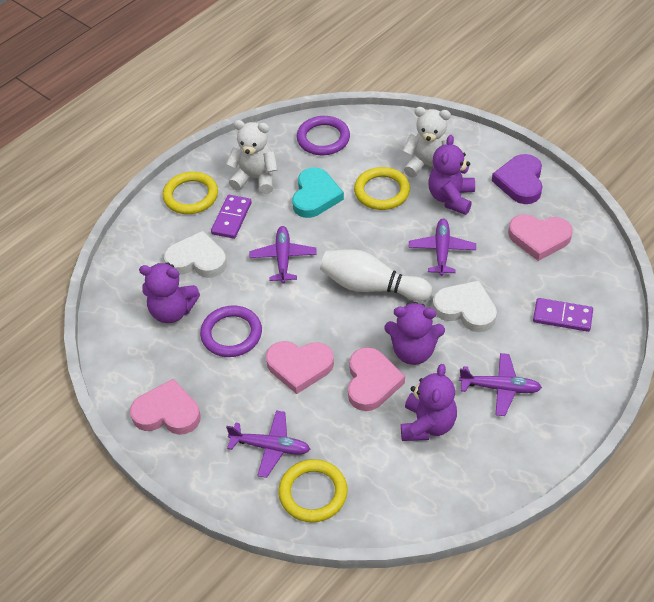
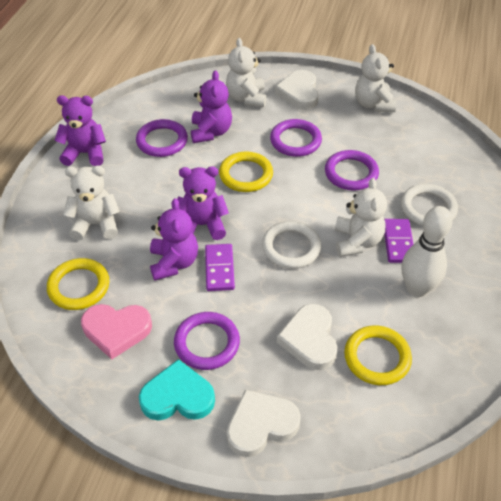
pink heart: 4 -> 1
purple heart: 1 -> 0
purple plane: 4 -> 0
purple ring: 2 -> 4
white heart: 2 -> 3
white ring: 0 -> 2
white teddy bear: 2 -> 4

